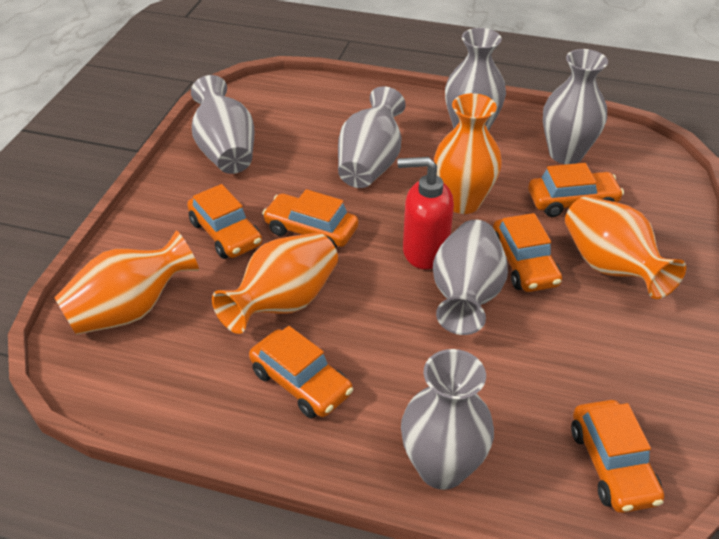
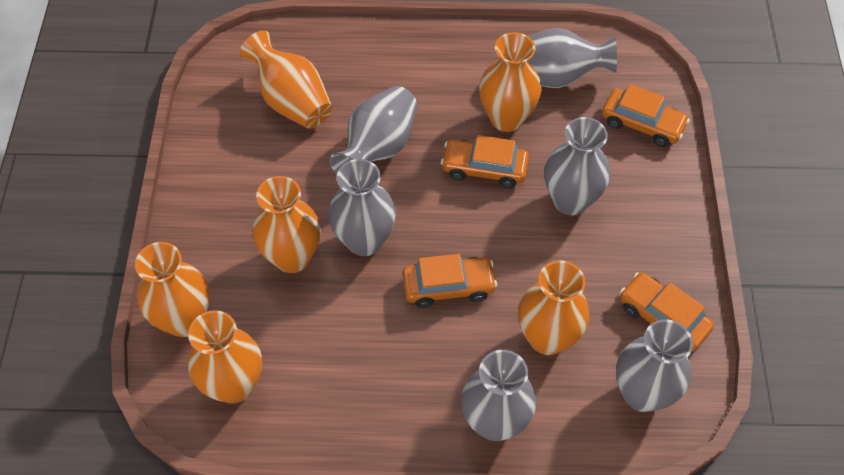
orange car: 6 -> 4
orange vase: 4 -> 6
red soap dispenser: 1 -> 0

